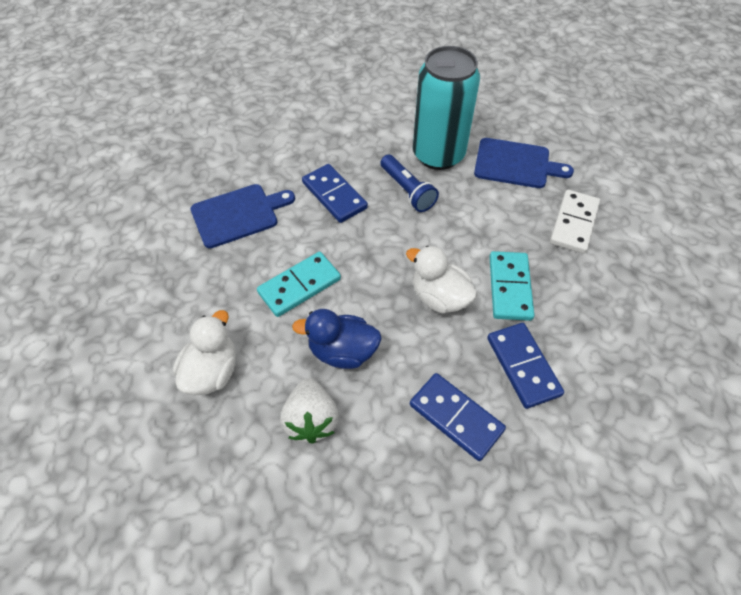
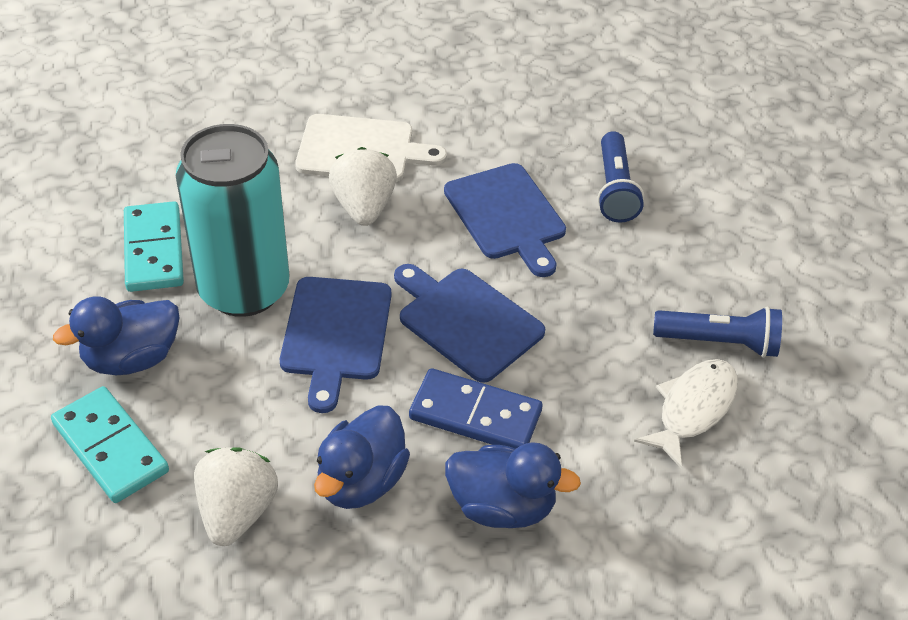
blue cutting board: 2 -> 3
blue domino: 3 -> 1
blue duck: 1 -> 3
blue flashlight: 1 -> 2
white cutting board: 0 -> 1
white domino: 1 -> 0
white duck: 2 -> 0
white fish: 0 -> 1
white strawberry: 1 -> 2

